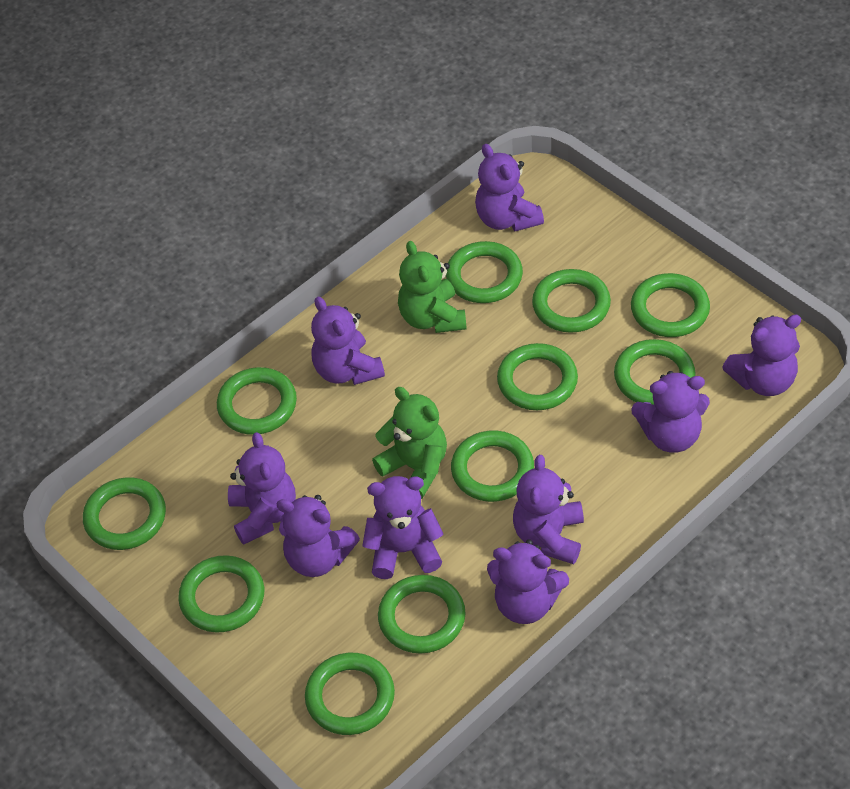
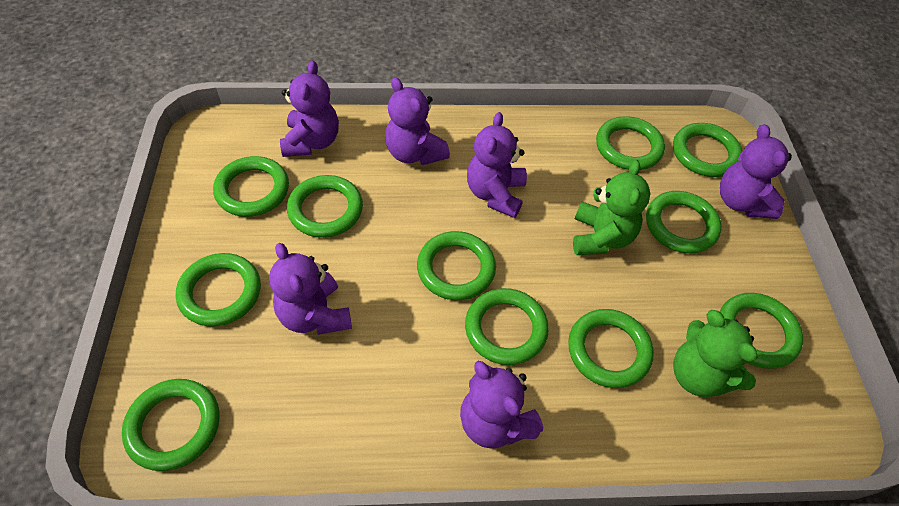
purple teddy bear: 9 -> 6

